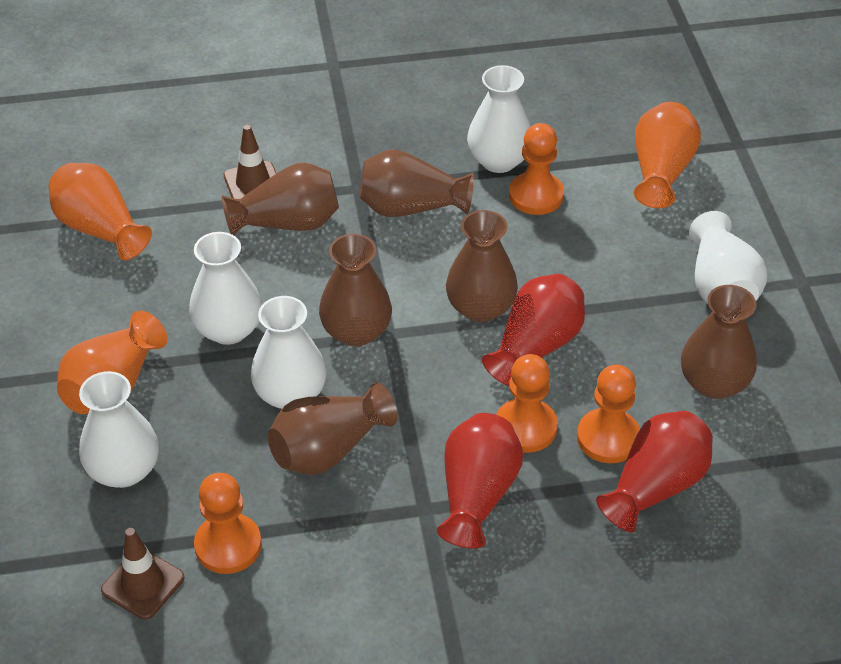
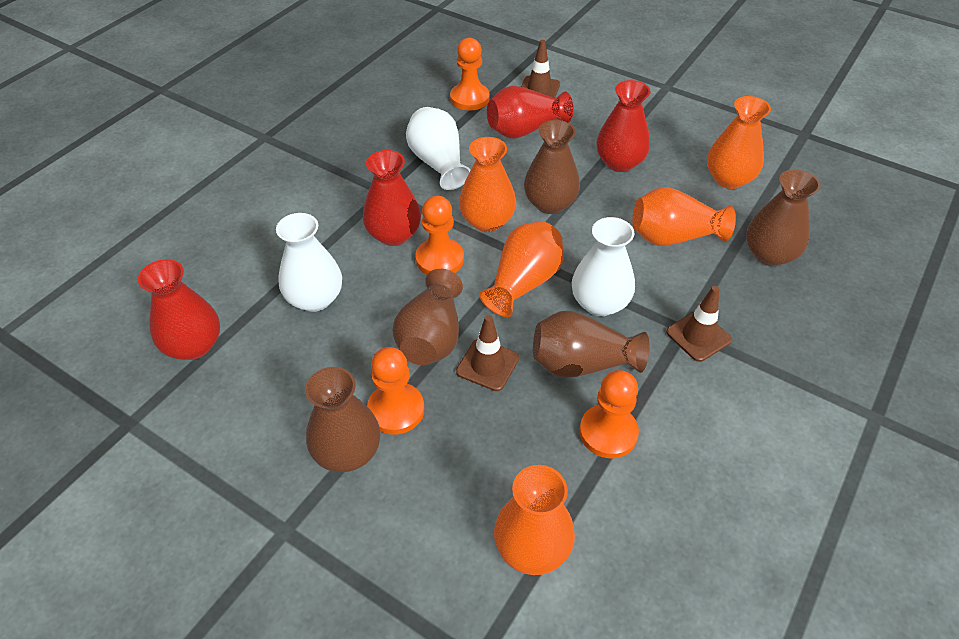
brown traffic cone: 2 -> 3
brown vase: 6 -> 5
orange vase: 3 -> 5
red vase: 3 -> 4
white vase: 5 -> 3

